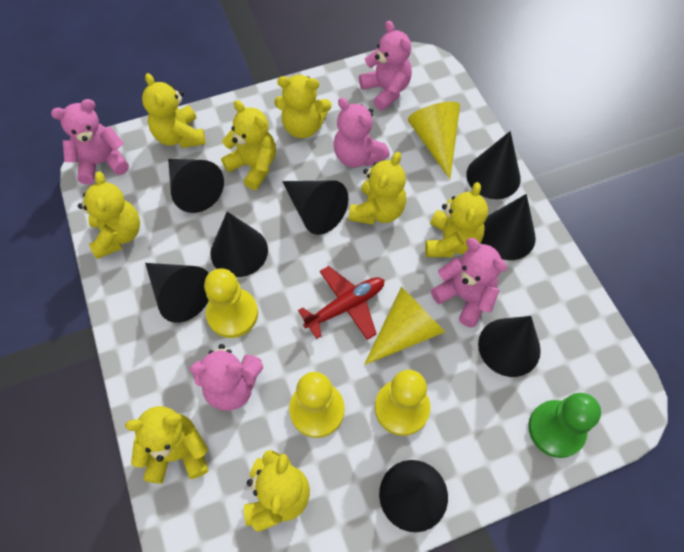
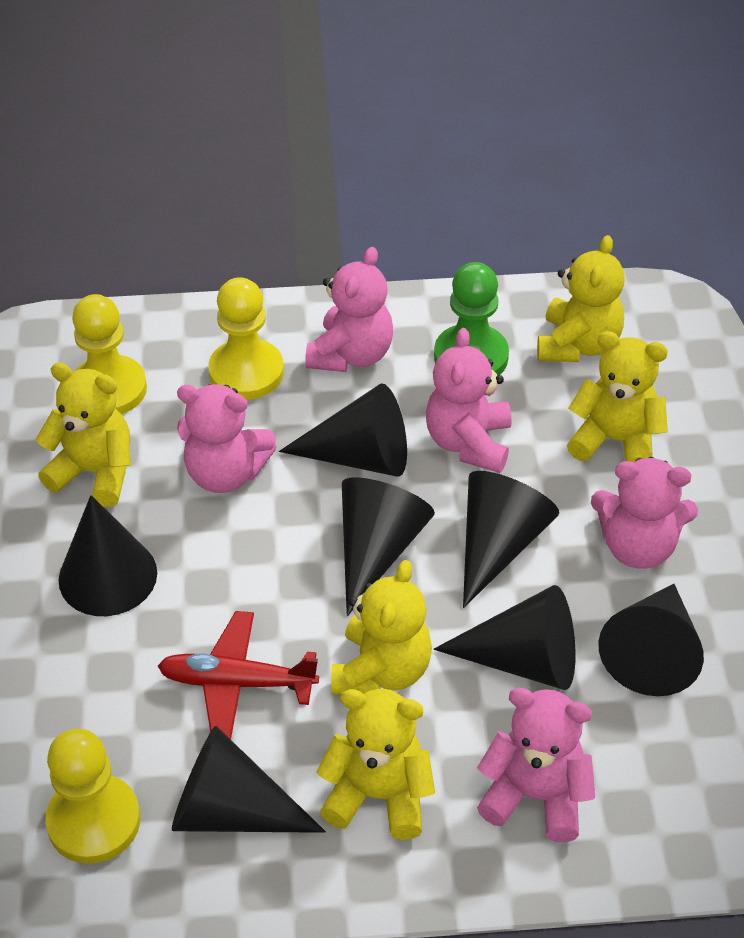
black cone: 8 -> 7
yellow cone: 2 -> 0
yellow teddy bear: 8 -> 5

